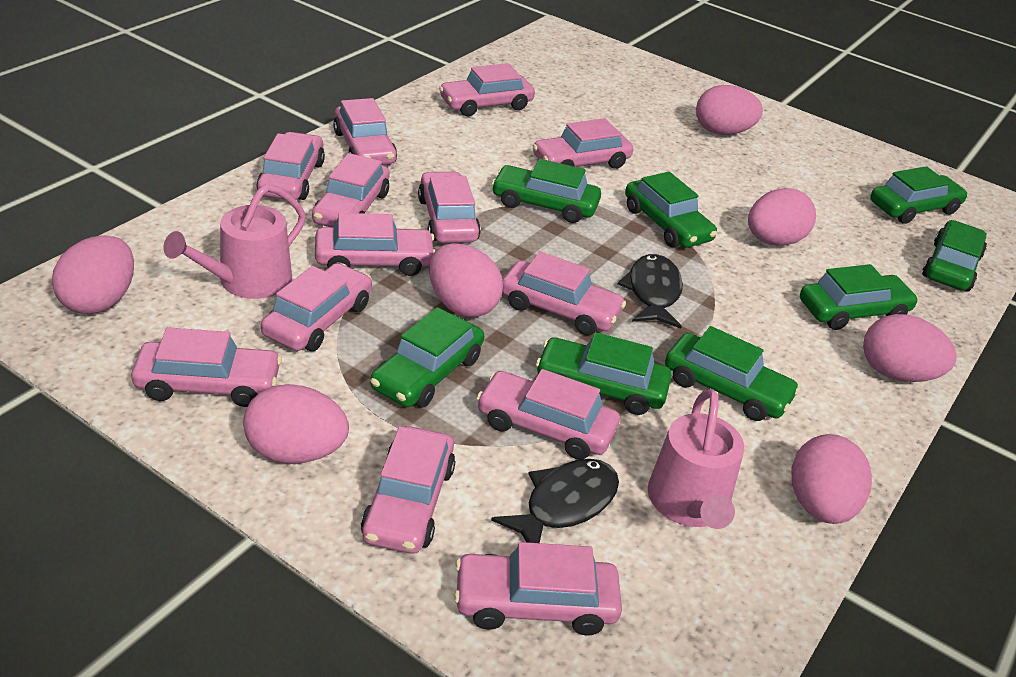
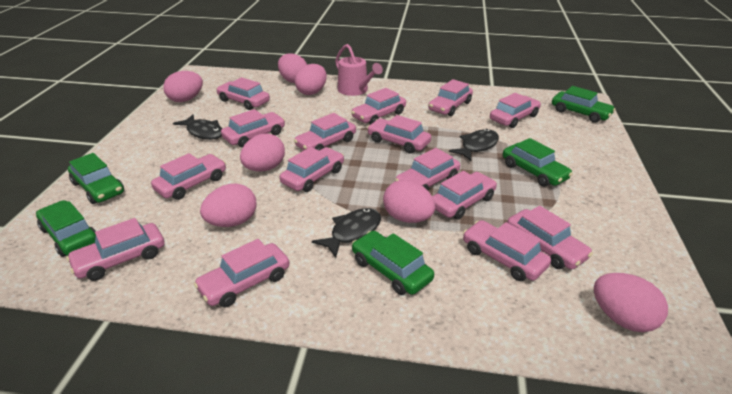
black fish: 2 -> 3
green car: 8 -> 5
pink car: 13 -> 15
pink watering can: 2 -> 1

